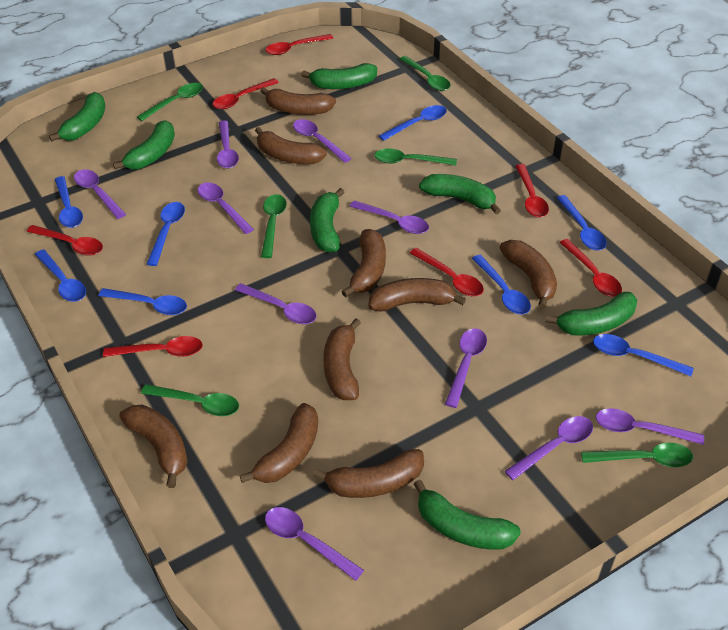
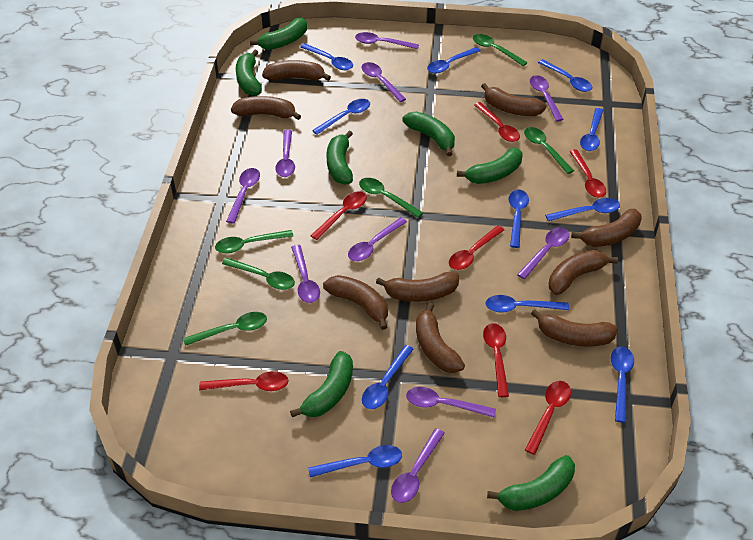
blue spoon: 8 -> 11

